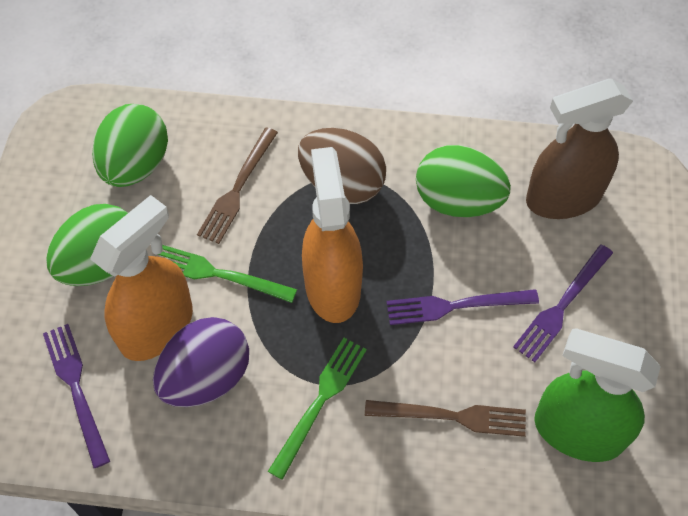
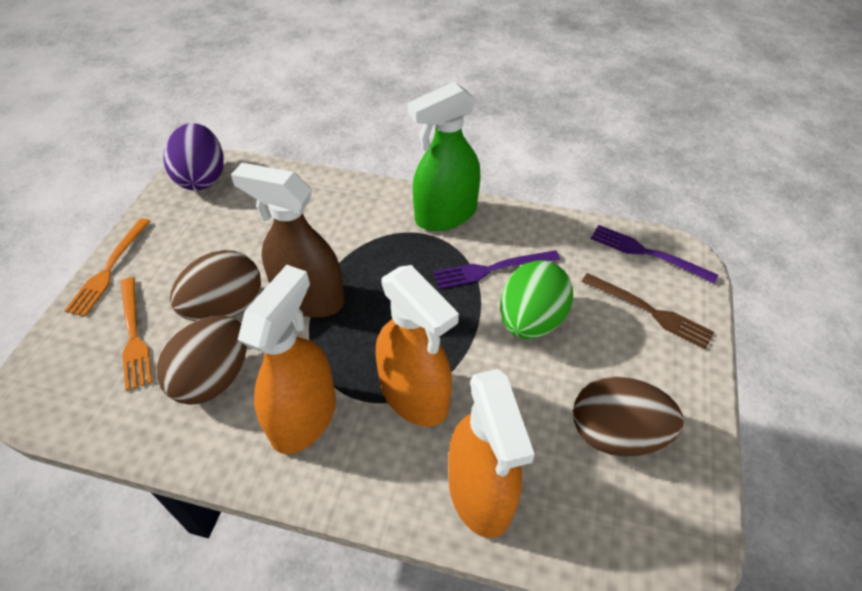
brown egg: 1 -> 3
brown fork: 2 -> 1
green egg: 3 -> 1
green fork: 2 -> 0
orange fork: 0 -> 2
orange spray bottle: 2 -> 3
purple fork: 3 -> 2

